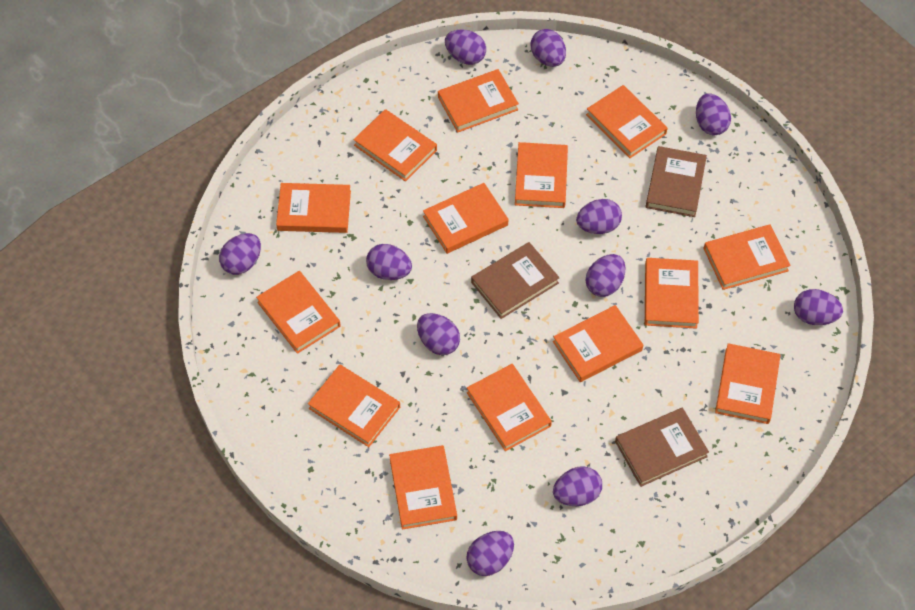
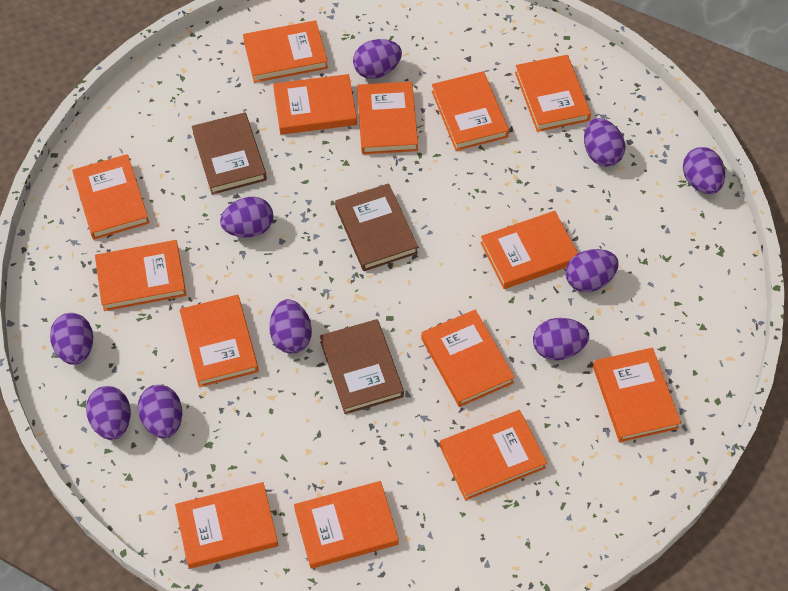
purple egg: 11 -> 10

